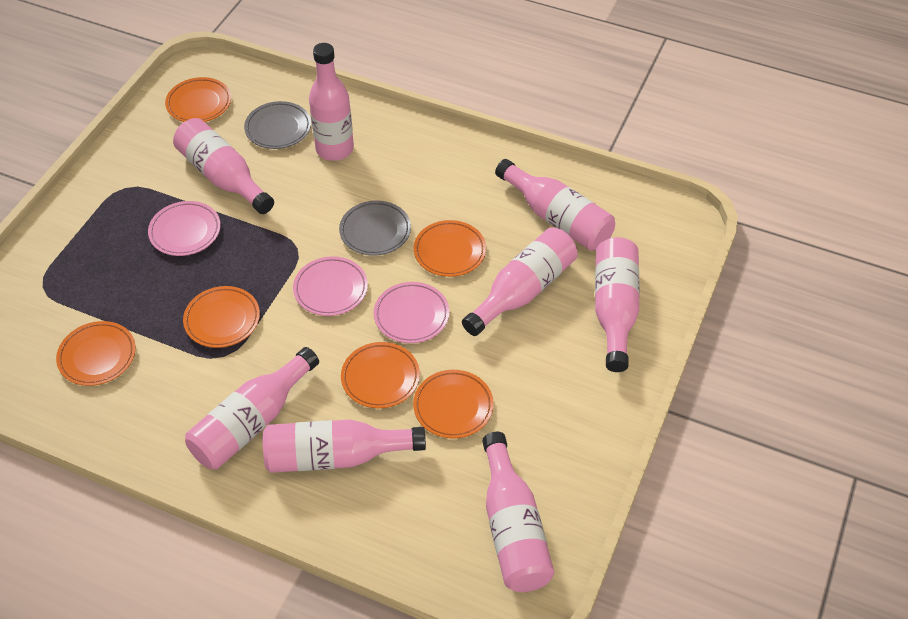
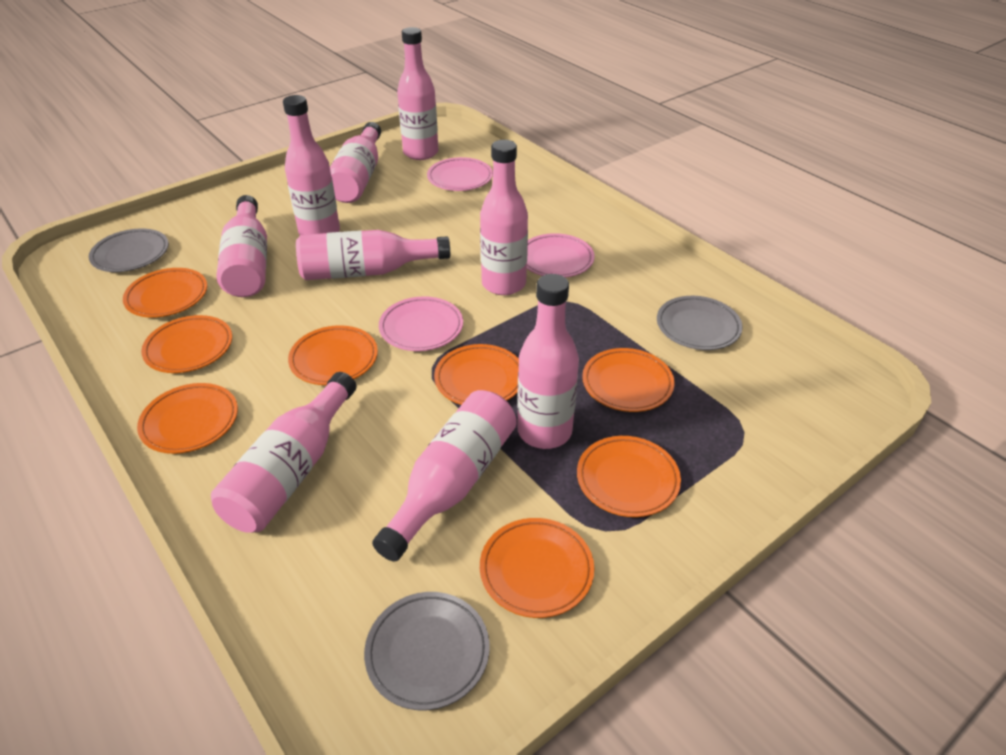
grey plate: 2 -> 3
orange plate: 6 -> 8
pink bottle: 8 -> 9

